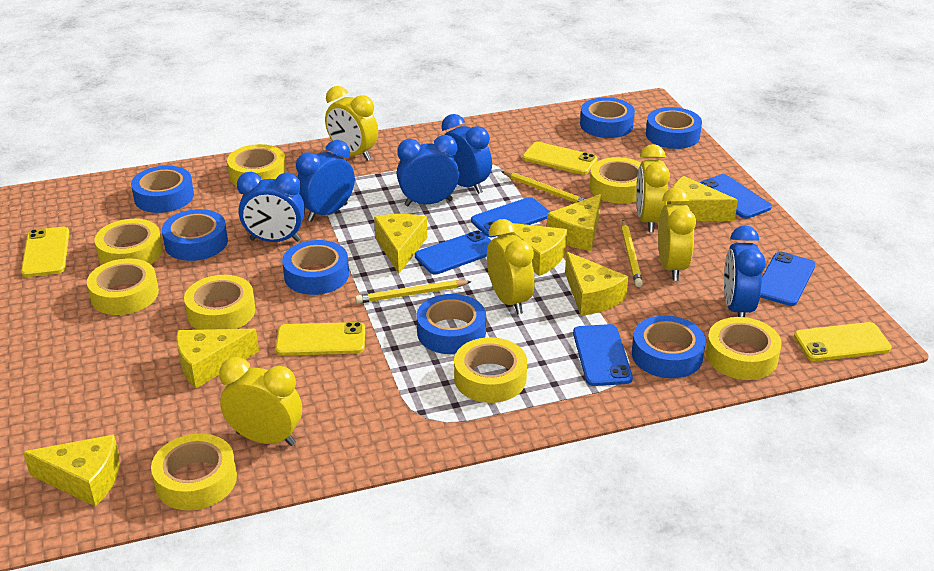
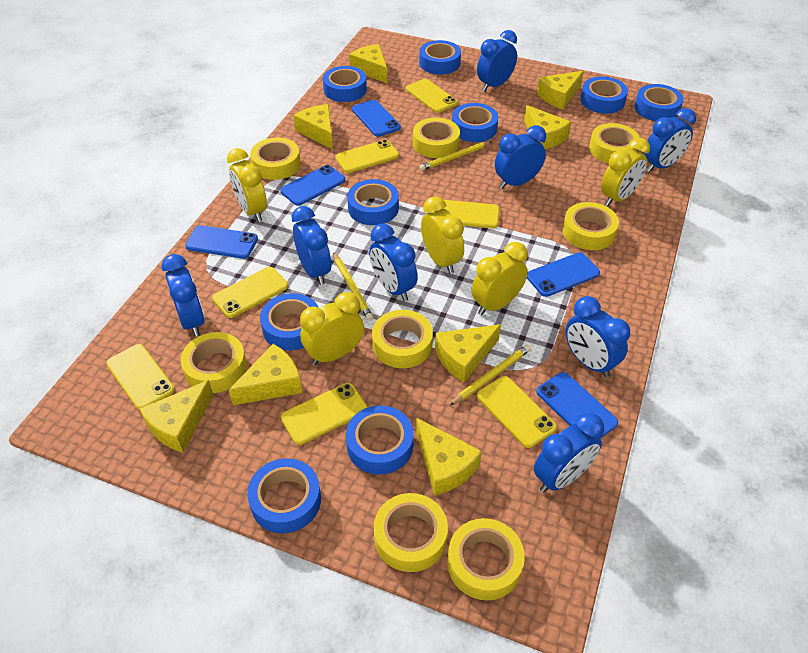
blue clock: 5 -> 8
blue tape: 7 -> 9
yellow cheese: 7 -> 8
yellow phone: 4 -> 7

